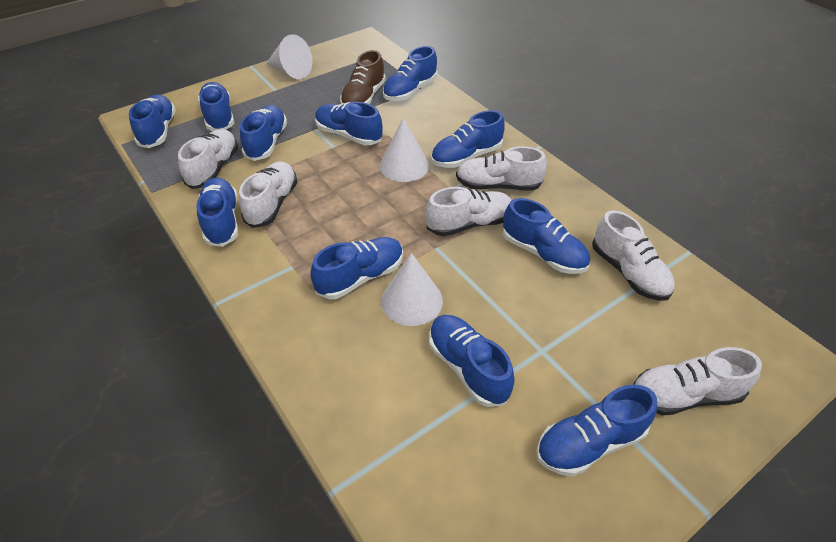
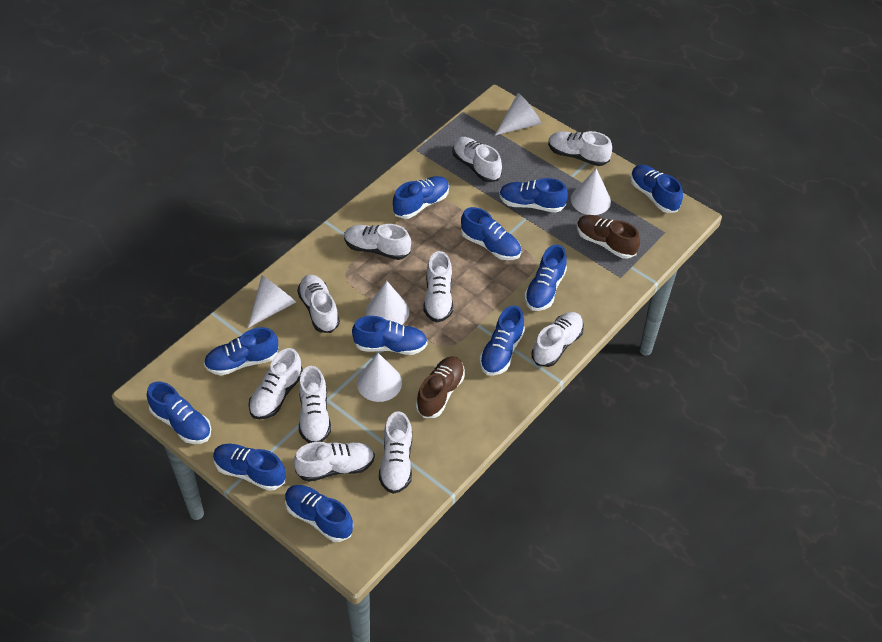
brown shoe: 1 -> 2
white cone: 3 -> 5
white shoe: 6 -> 10

